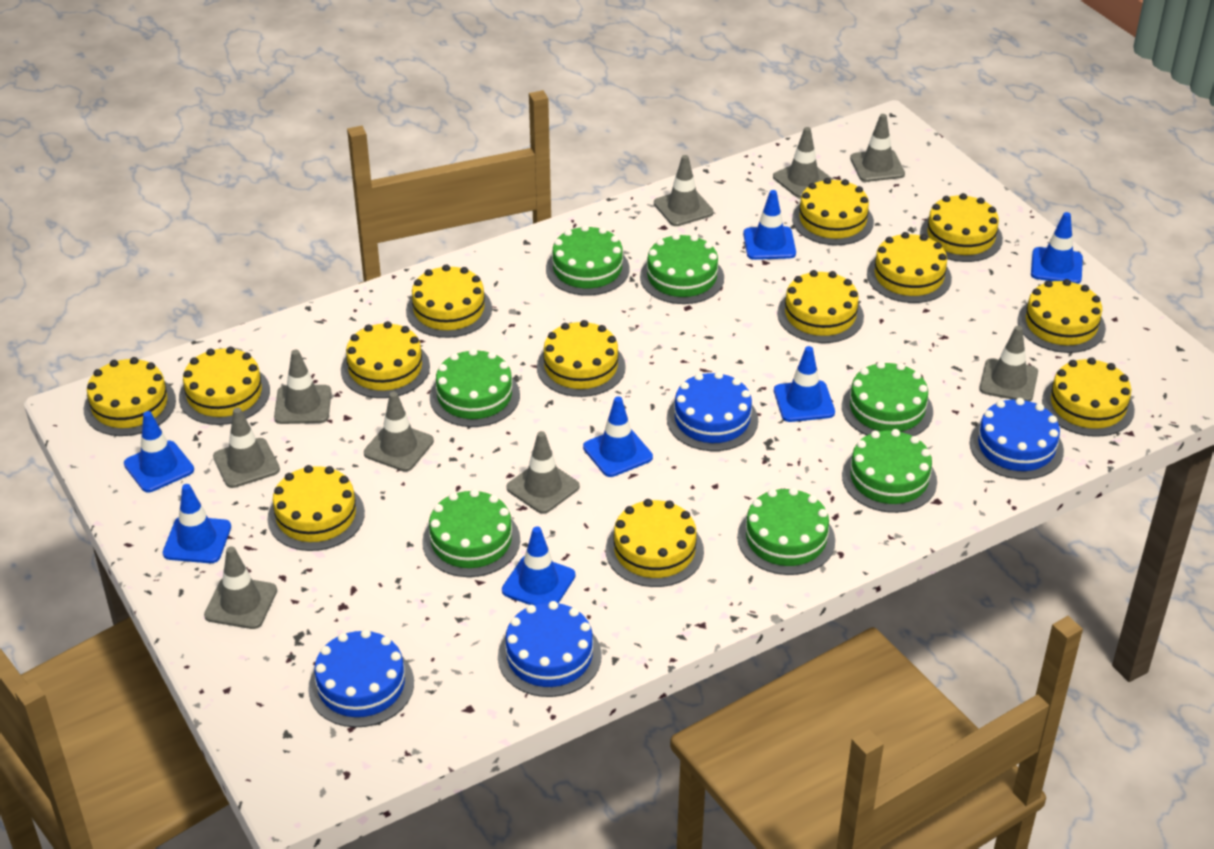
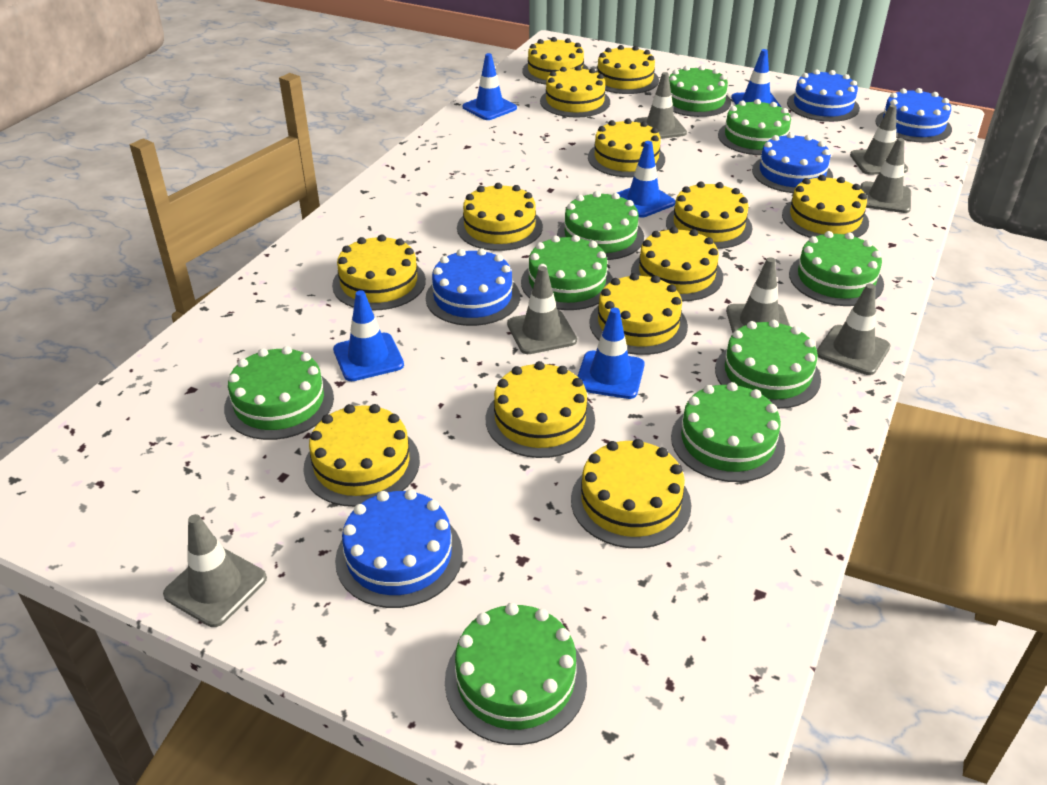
blue cake: 4 -> 5
blue traffic cone: 7 -> 5
green cake: 7 -> 9
grey traffic cone: 9 -> 7

